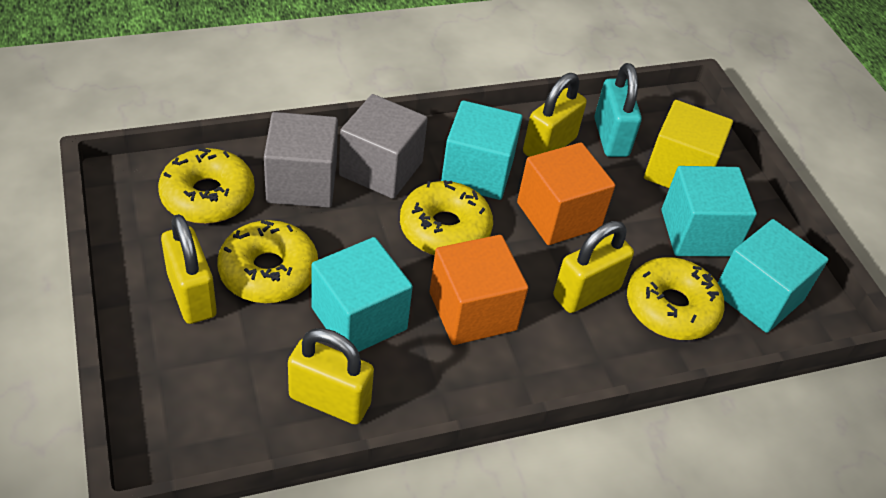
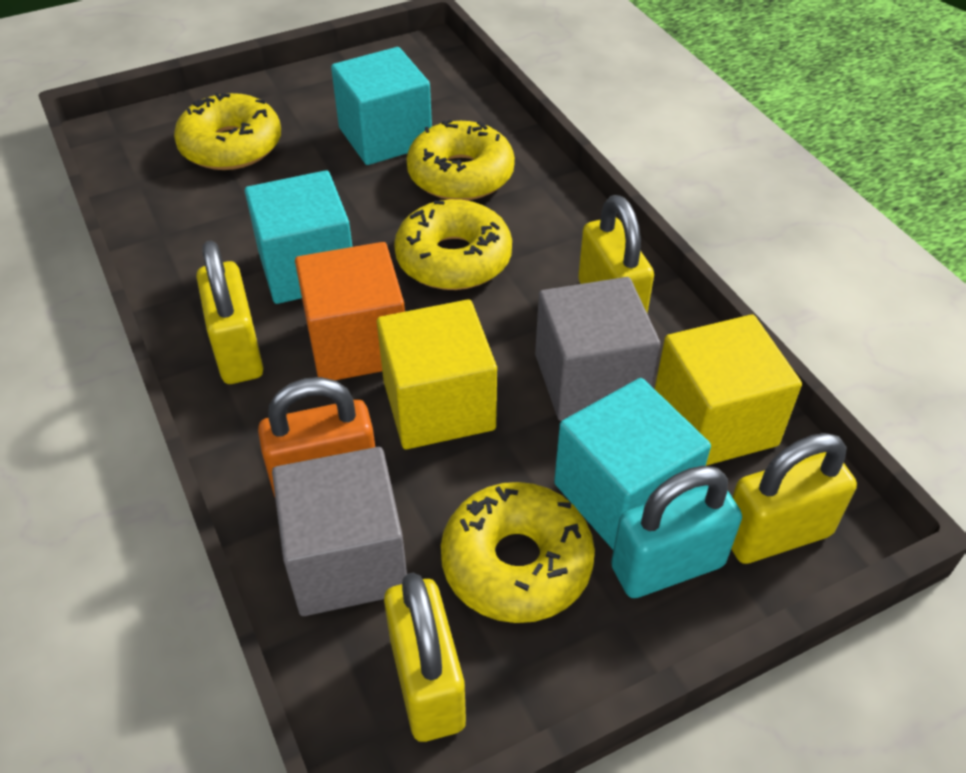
orange cube: 2 -> 1
orange padlock: 0 -> 1
turquoise cube: 4 -> 3
yellow cube: 1 -> 2

